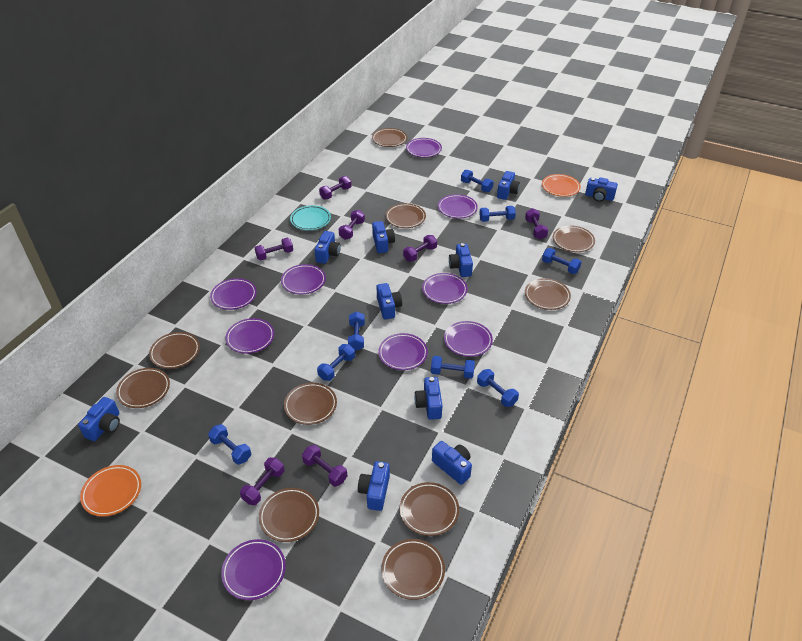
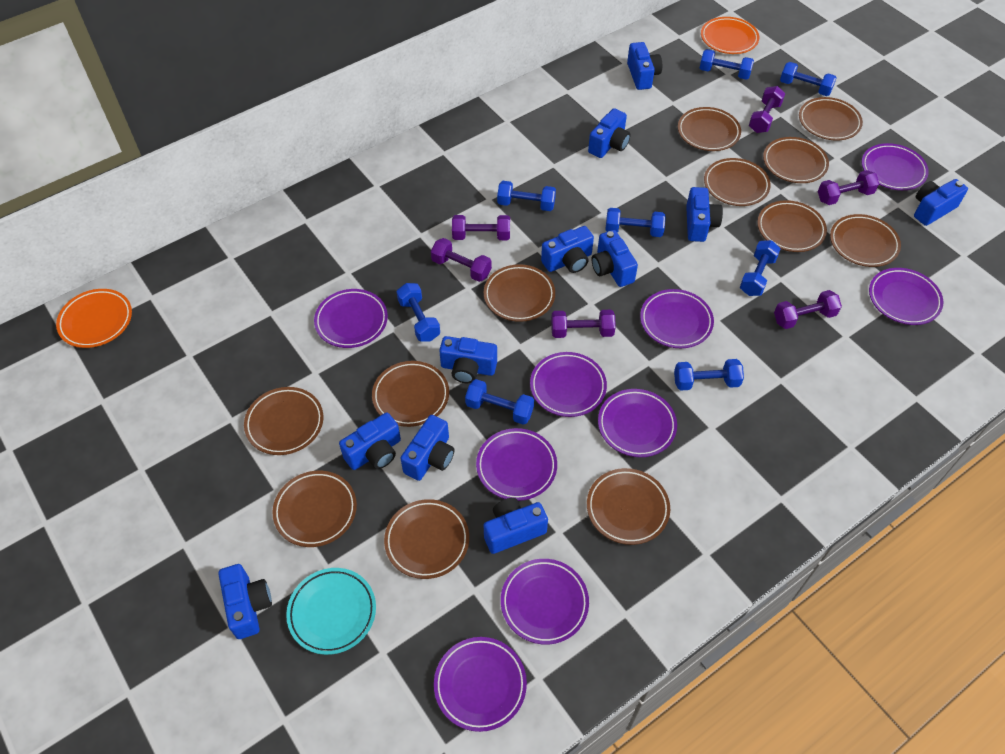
blue camera: 10 -> 11
brown plate: 10 -> 12
purple dumbbell: 7 -> 6

